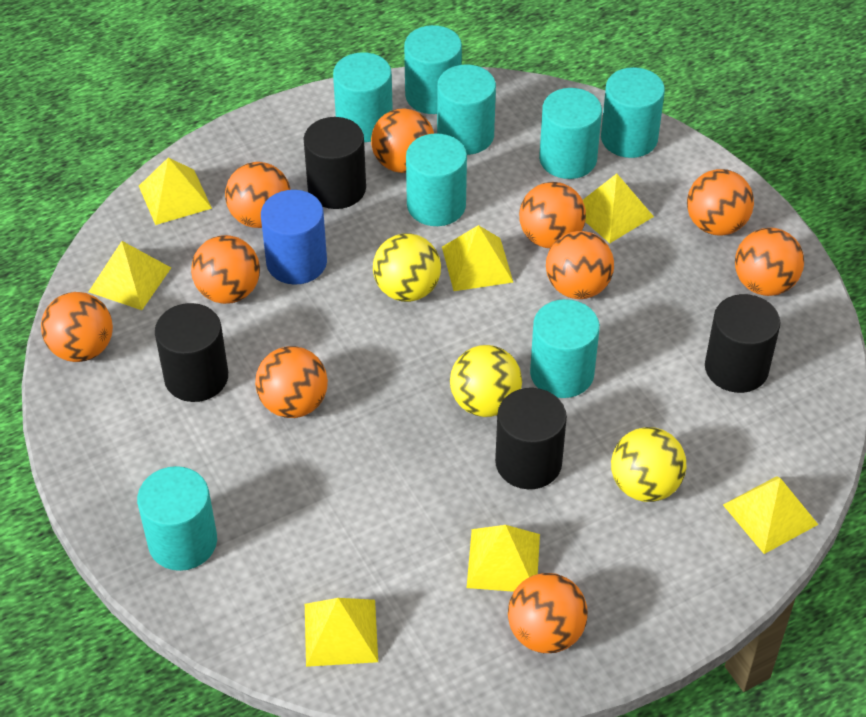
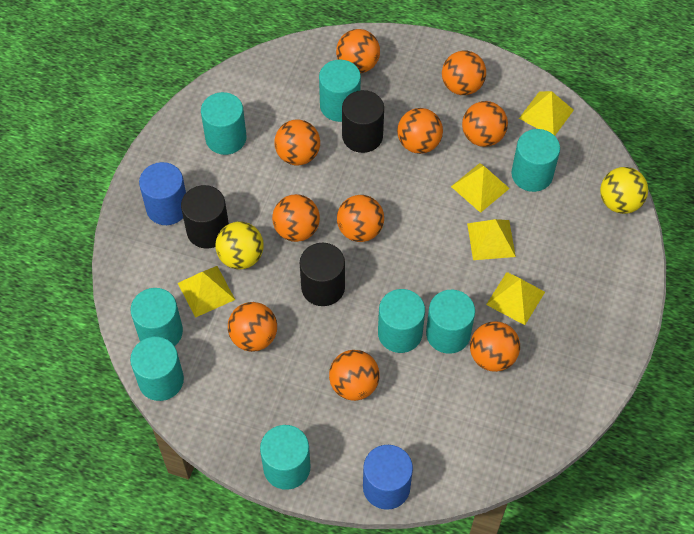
black cylinder: 4 -> 3
blue cylinder: 1 -> 2
yellow ball: 3 -> 2
yellow pyramid: 7 -> 5

